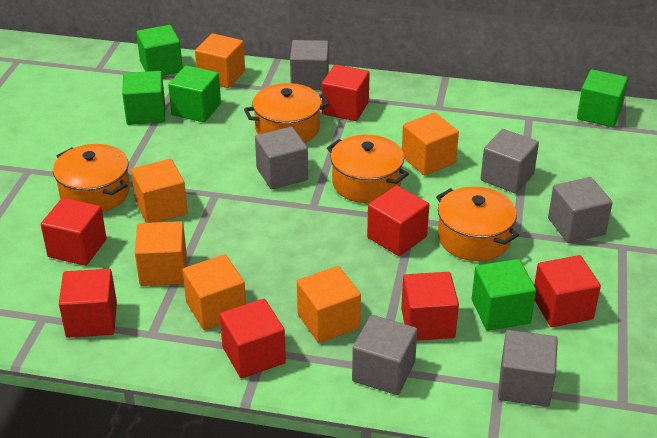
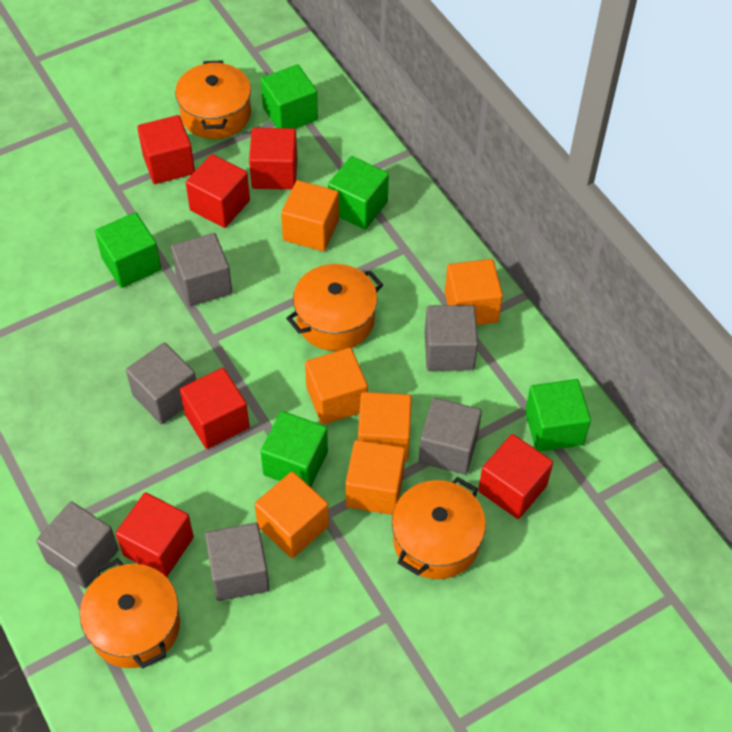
red cube: 7 -> 6

